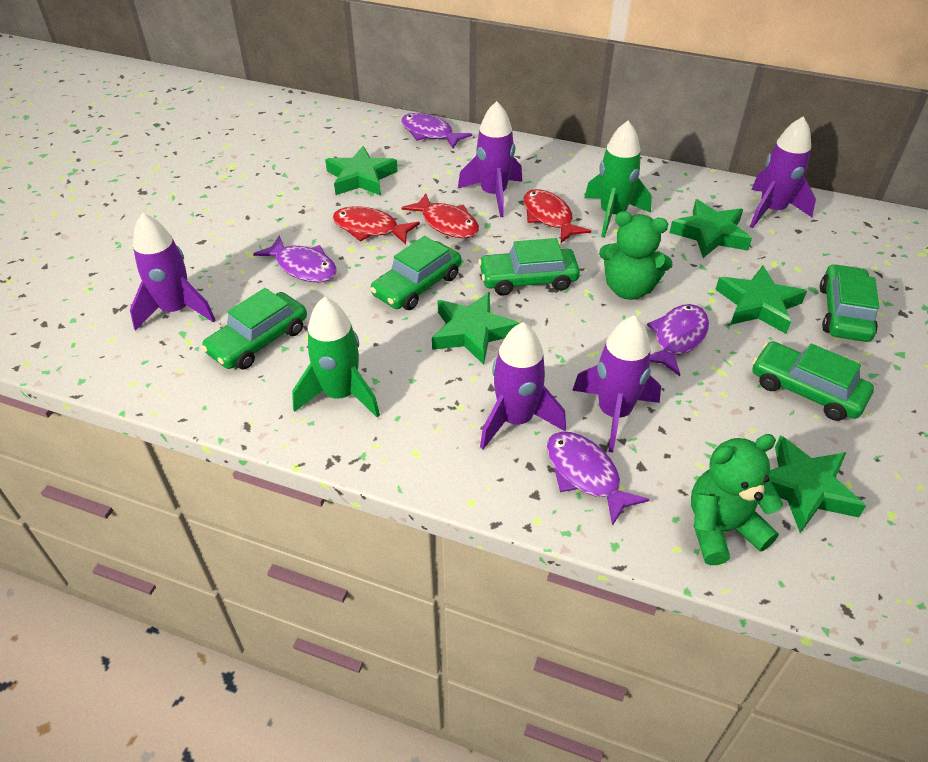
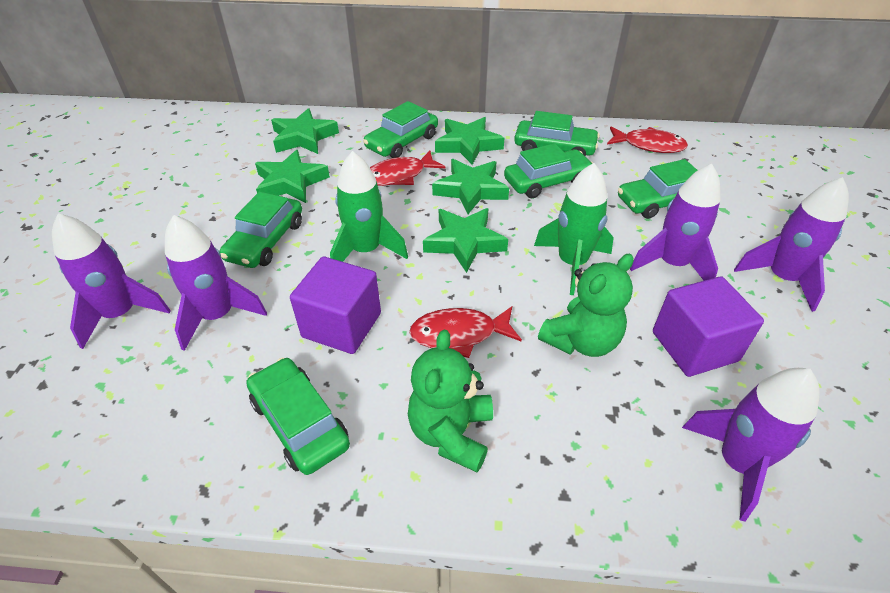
green car: 5 -> 6
purple cube: 0 -> 2
purple fish: 4 -> 0

